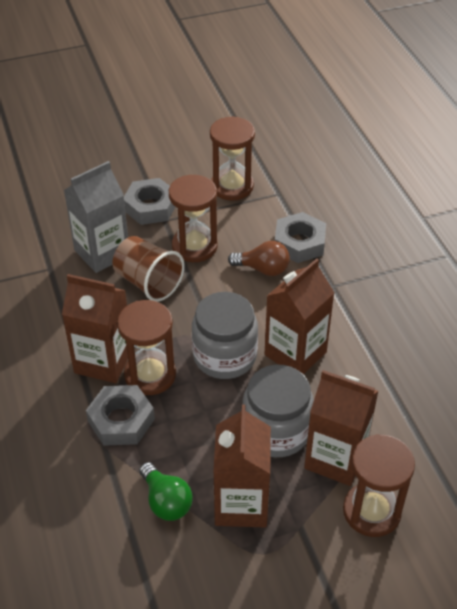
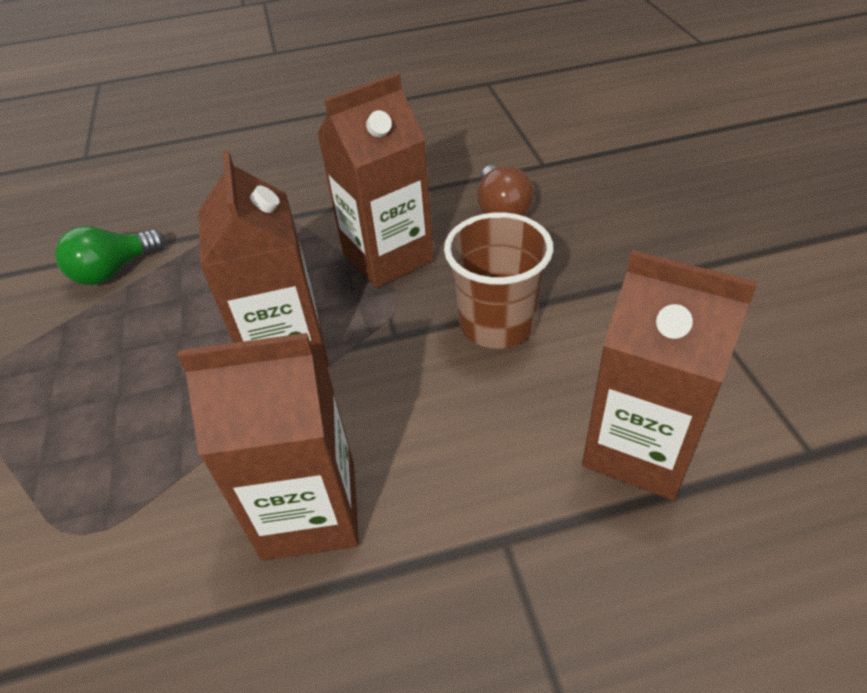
brown hourglass: 4 -> 0
grey carton: 1 -> 0
grey jar: 2 -> 0
grey nut: 3 -> 0

